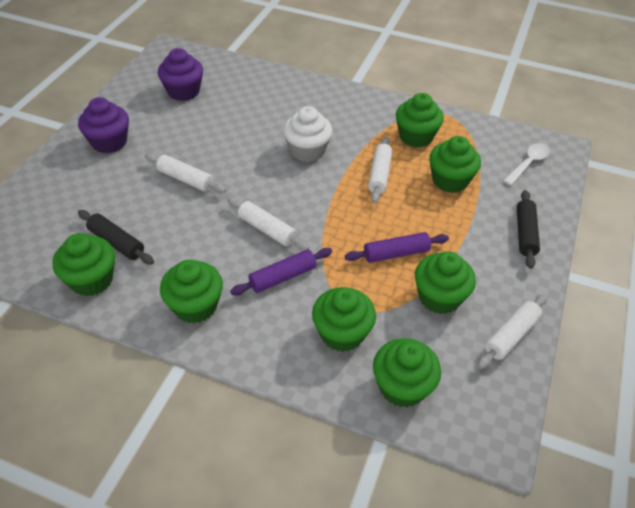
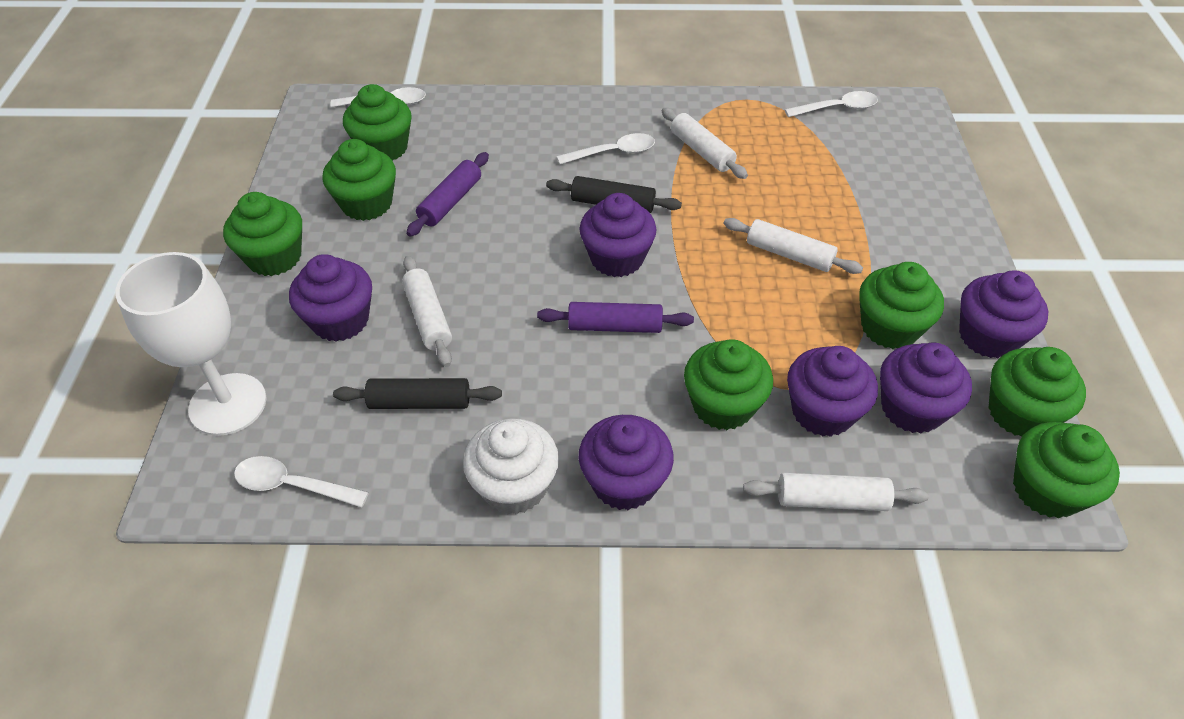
purple cupcake: 2 -> 6
white goblet: 0 -> 1
white spoon: 1 -> 4

